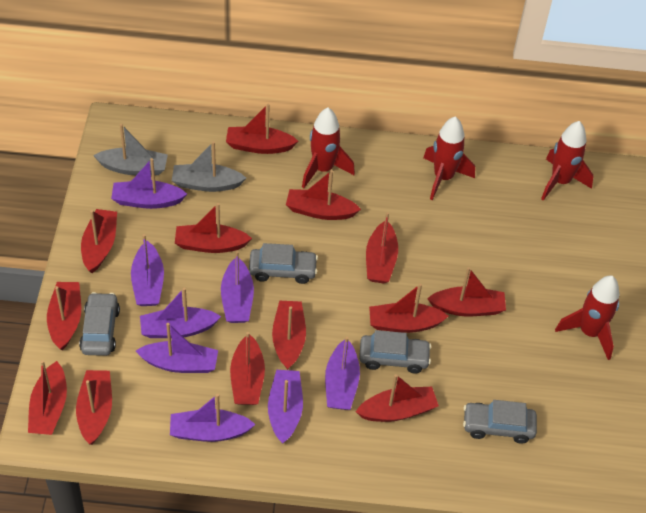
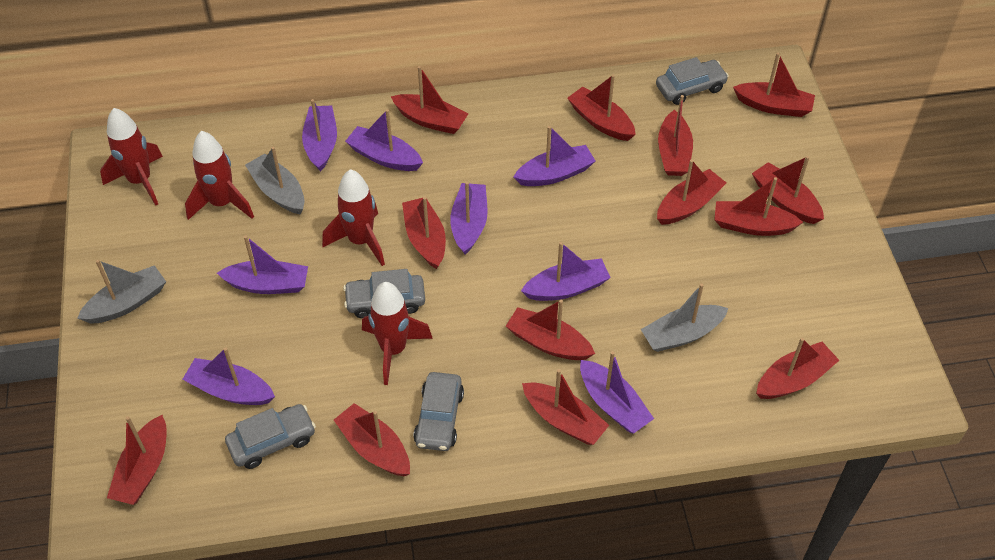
grey boat: 2 -> 3

